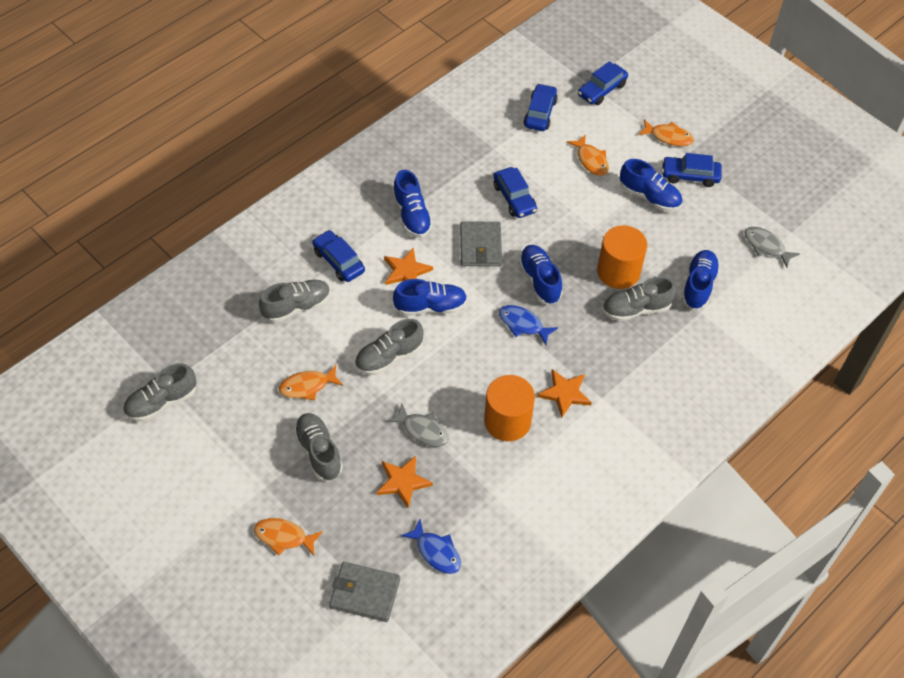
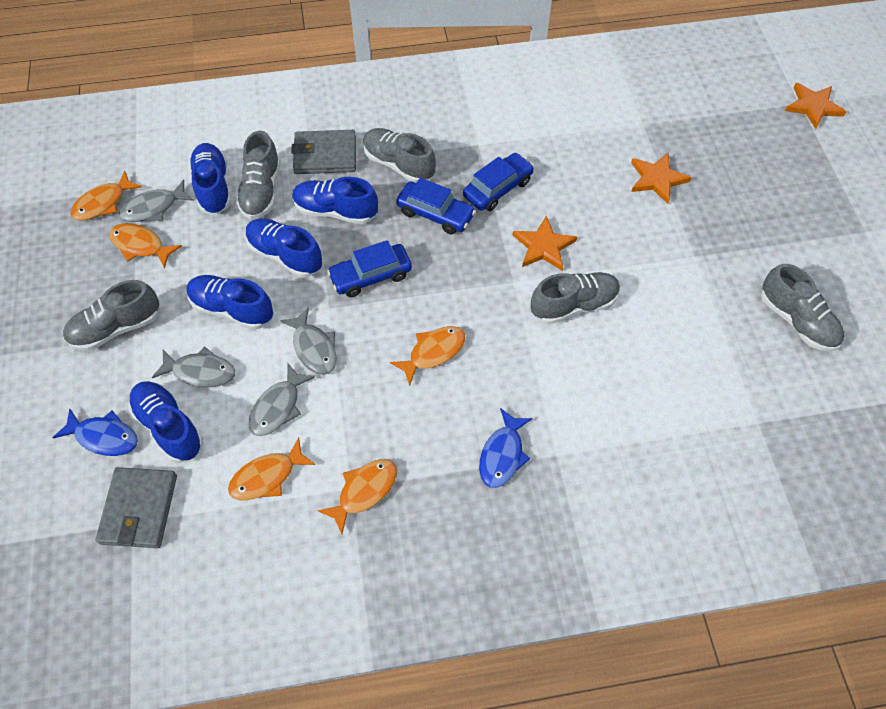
blue car: 5 -> 3
grey fish: 2 -> 4
orange cylinder: 2 -> 0
orange fish: 4 -> 5

